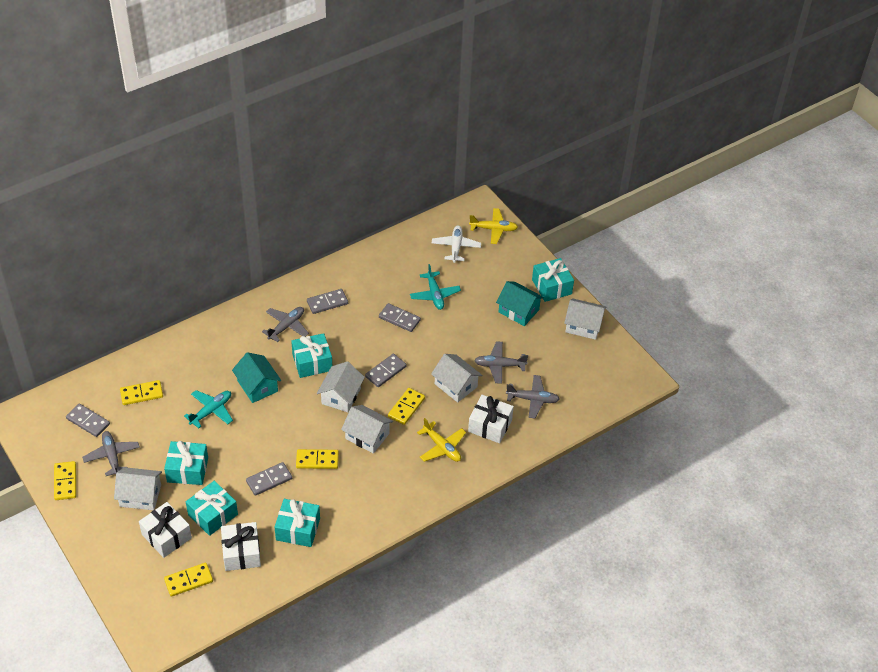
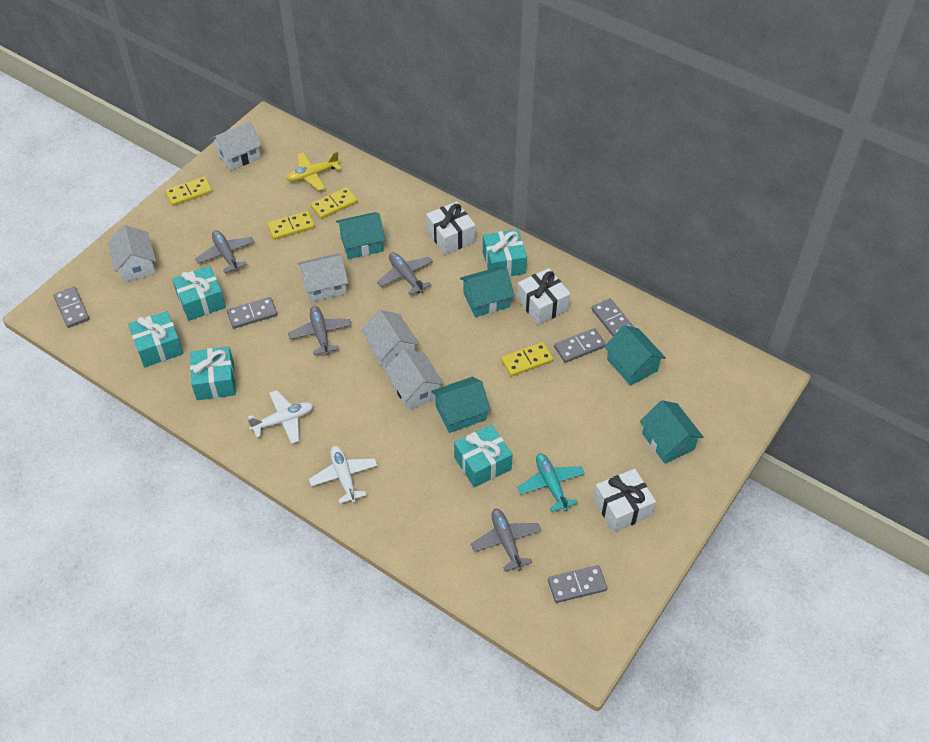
turquoise house: 2 -> 5
turquoise plane: 2 -> 1
white plane: 1 -> 2
yellow domino: 5 -> 4
yellow plane: 2 -> 1

